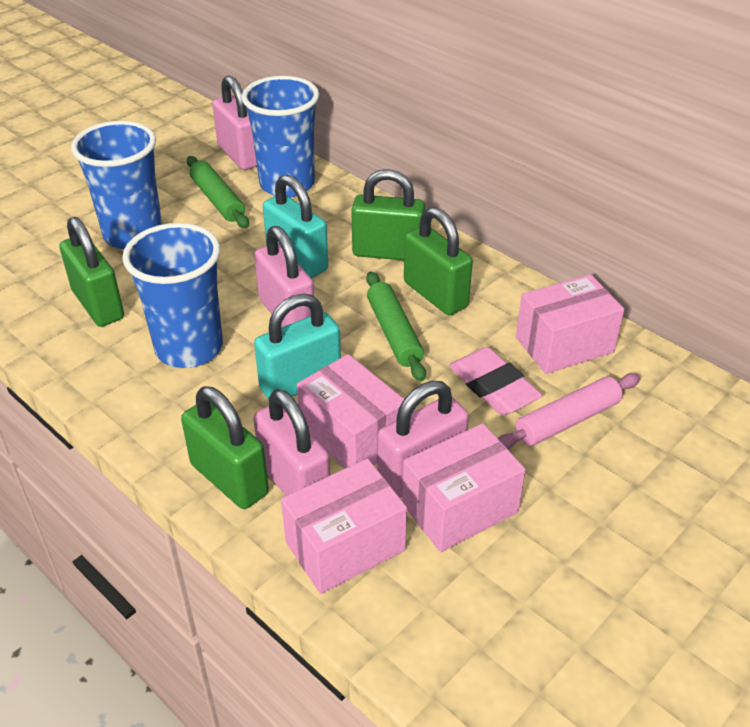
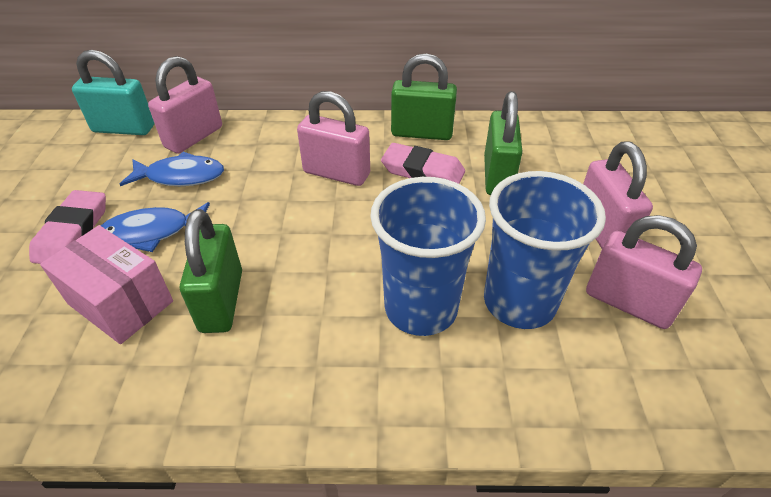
blue cup: 3 -> 2
blue fish: 0 -> 2
green padlock: 4 -> 3
green rolling pin: 2 -> 0
pink box: 4 -> 1
pink eraser: 1 -> 2
pink rolling pin: 1 -> 0
turquoise padlock: 2 -> 1

